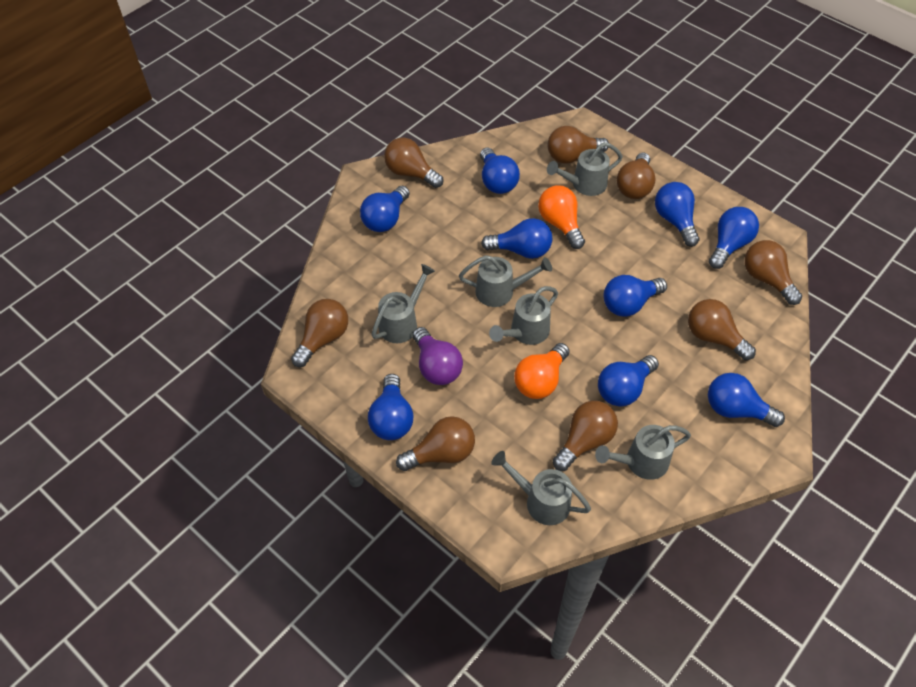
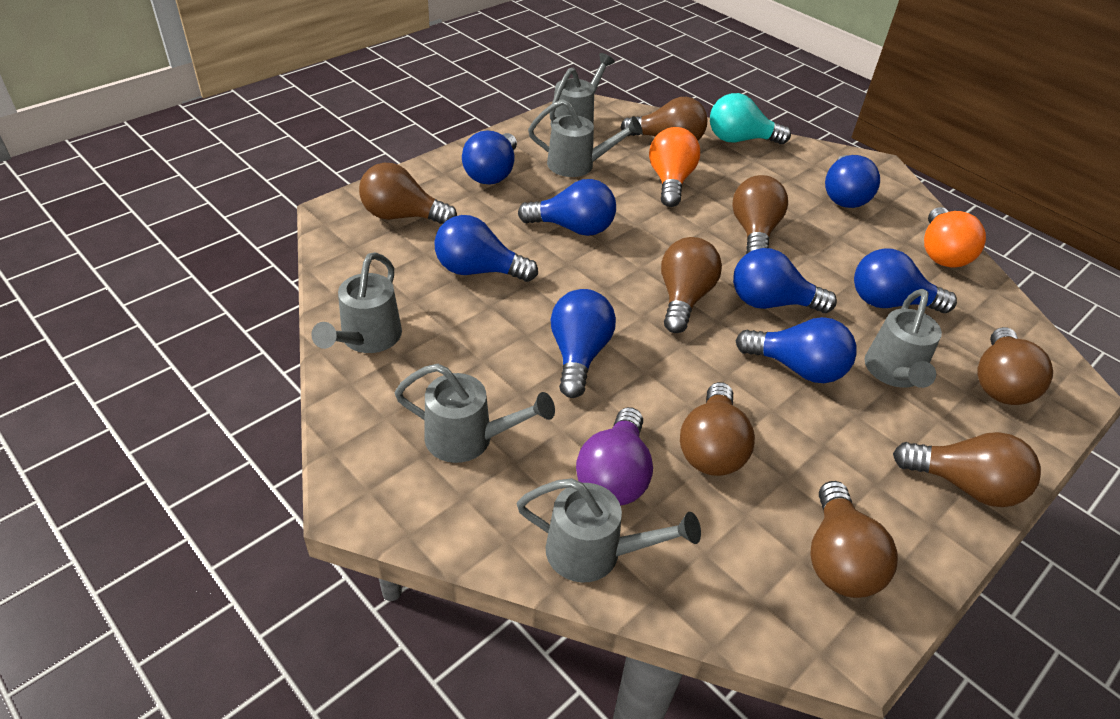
blue light bulb: 9 -> 8
turquoise light bulb: 0 -> 1

